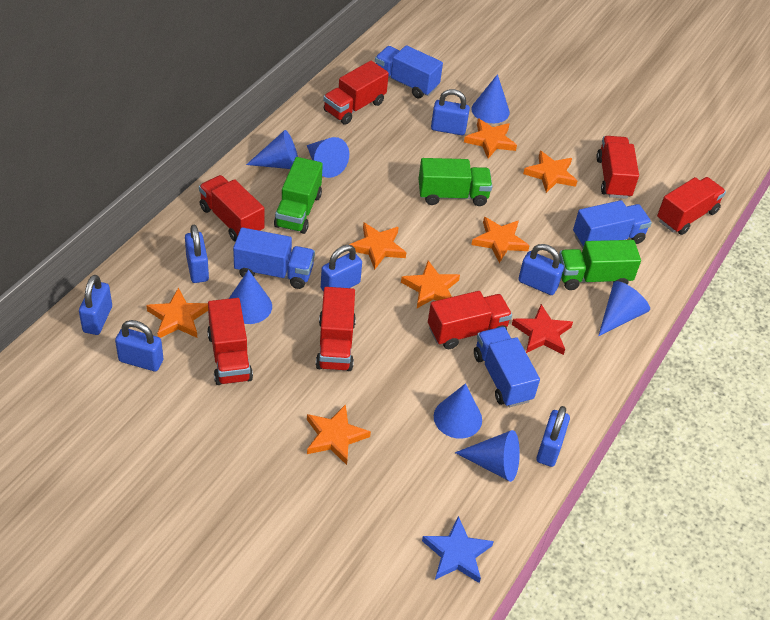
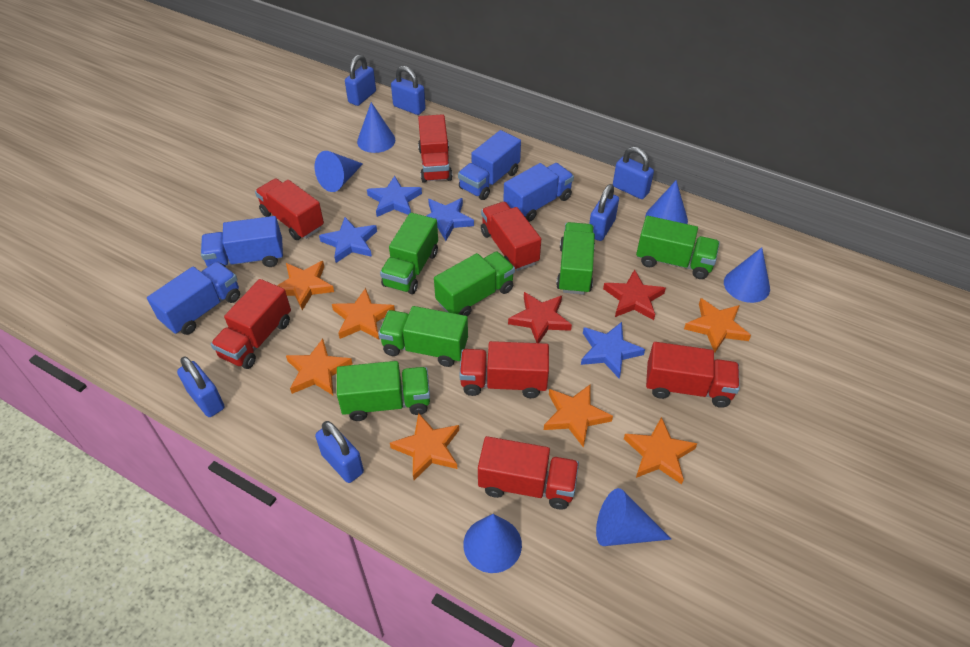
blue cone: 7 -> 6
blue padlock: 7 -> 6
blue star: 1 -> 4
green truck: 3 -> 6
red star: 1 -> 2

